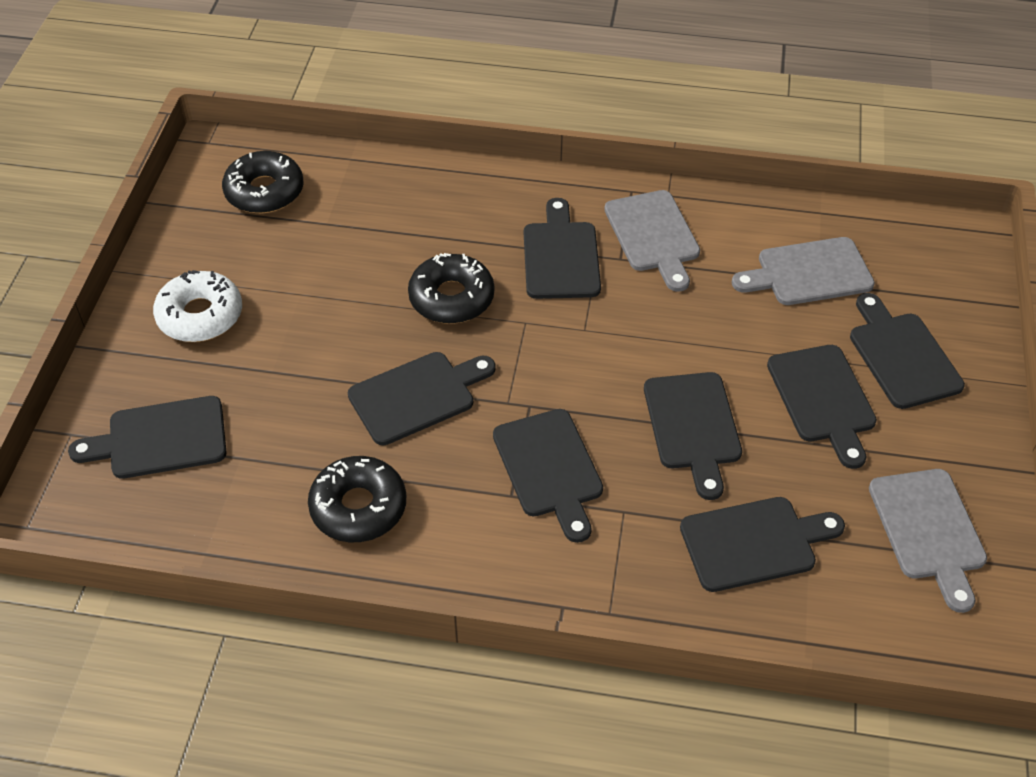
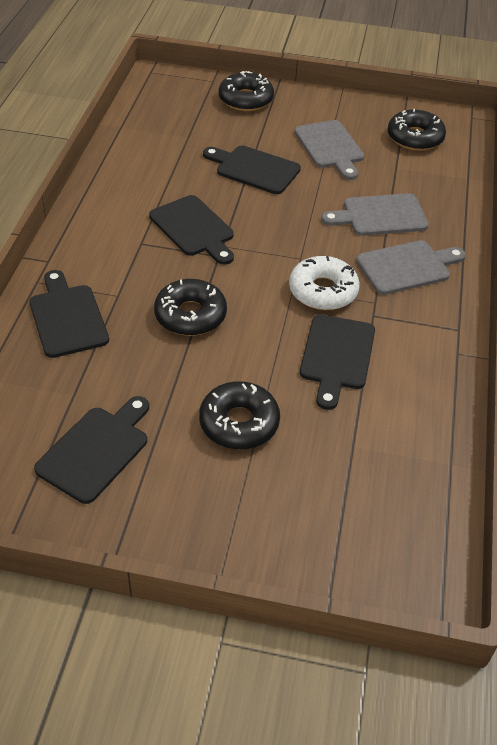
black cutting board: 8 -> 5
black donut: 3 -> 4

